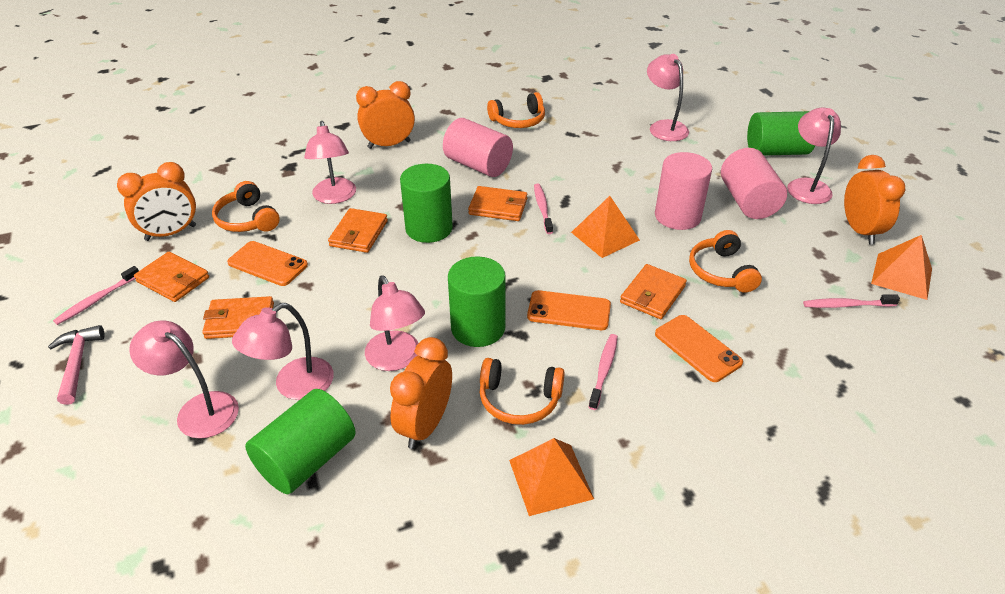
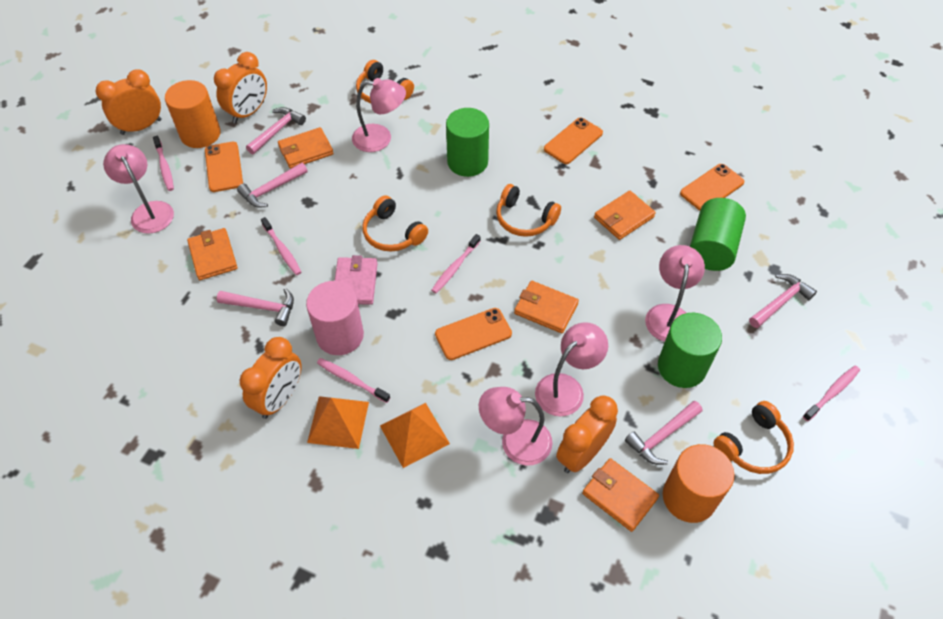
green cylinder: 4 -> 3
orange cylinder: 0 -> 2
orange phone: 3 -> 4
orange pyramid: 3 -> 2
pink cylinder: 3 -> 1
pink hammer: 1 -> 5
pink lamp: 6 -> 5
pink toothbrush: 4 -> 5
pink wallet: 0 -> 1

